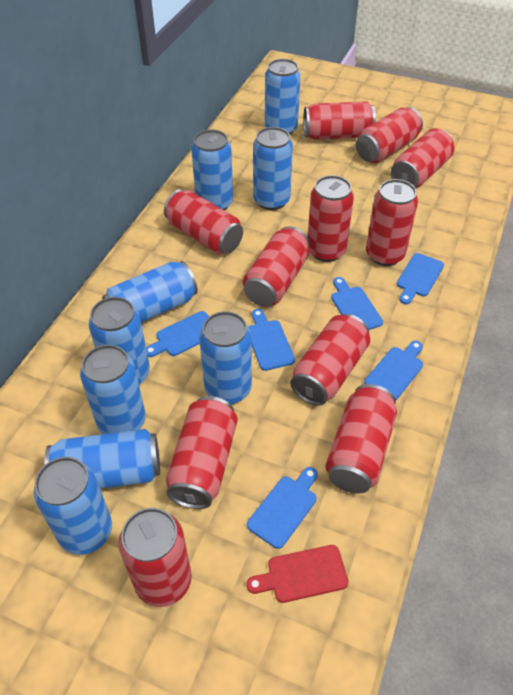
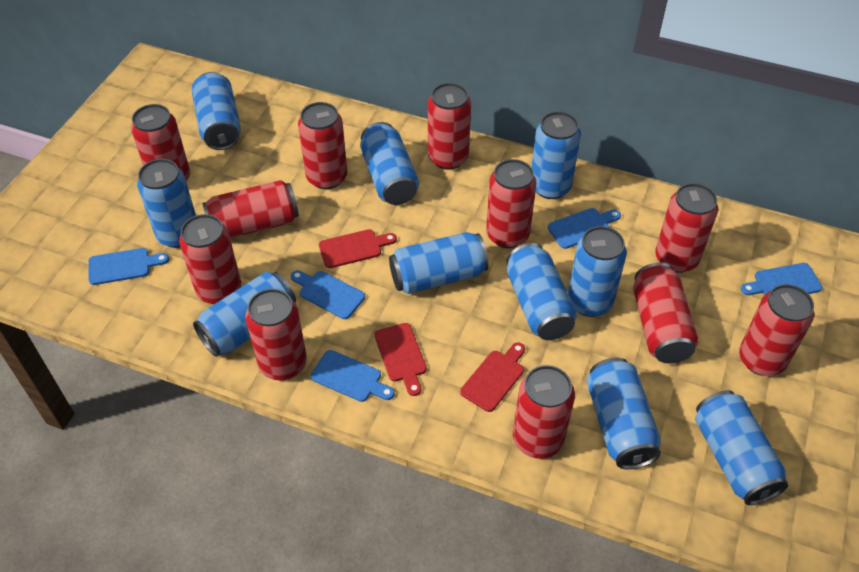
blue can: 9 -> 10
blue cutting board: 6 -> 5
red cutting board: 1 -> 3

